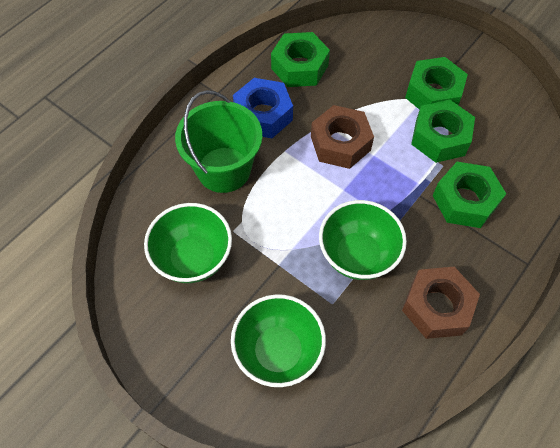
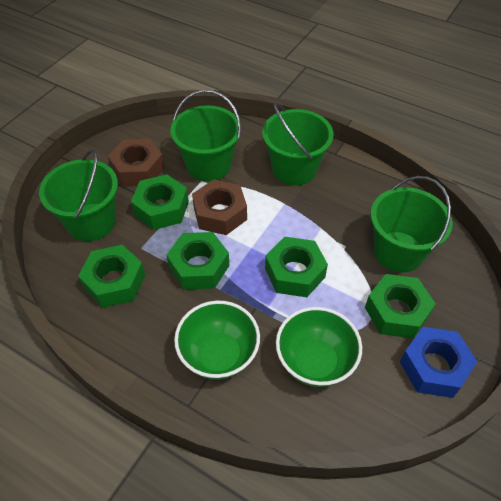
green bowl: 3 -> 2
green bucket: 1 -> 4
green nut: 4 -> 5

